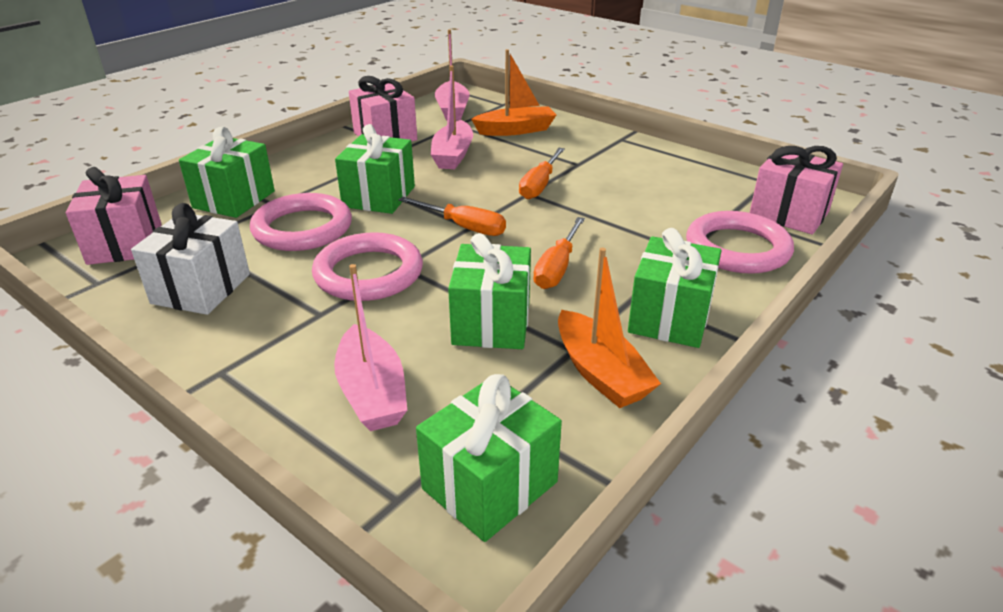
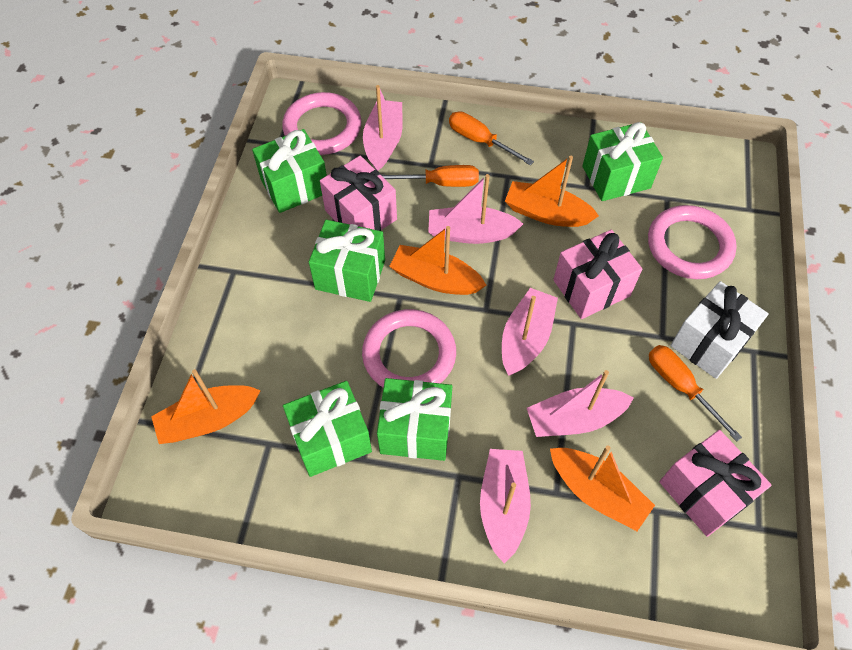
orange boat: 2 -> 4
pink boat: 3 -> 5

